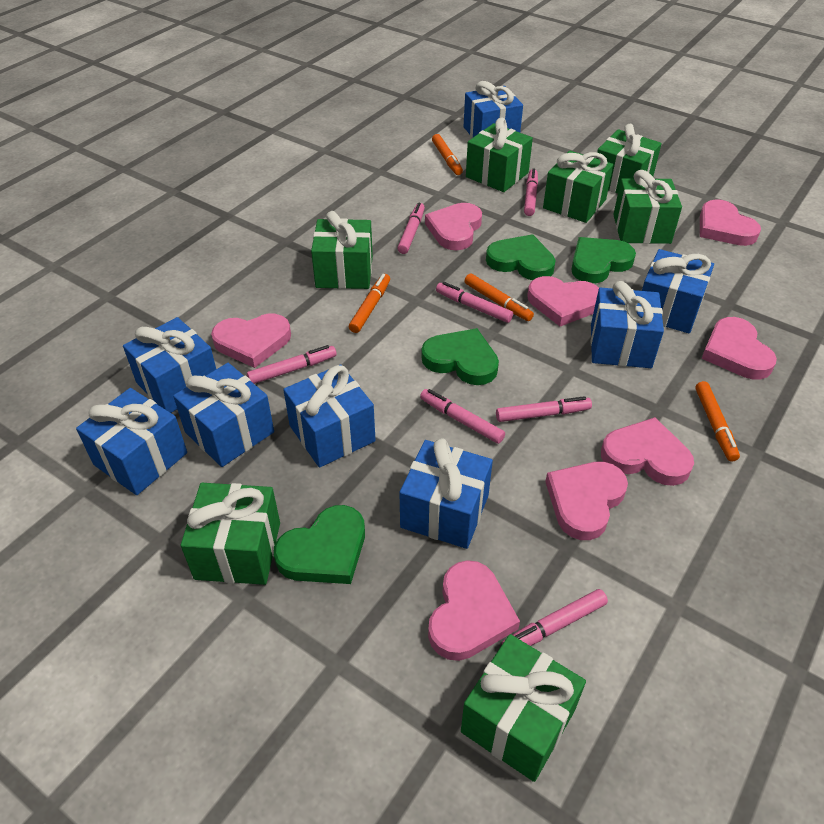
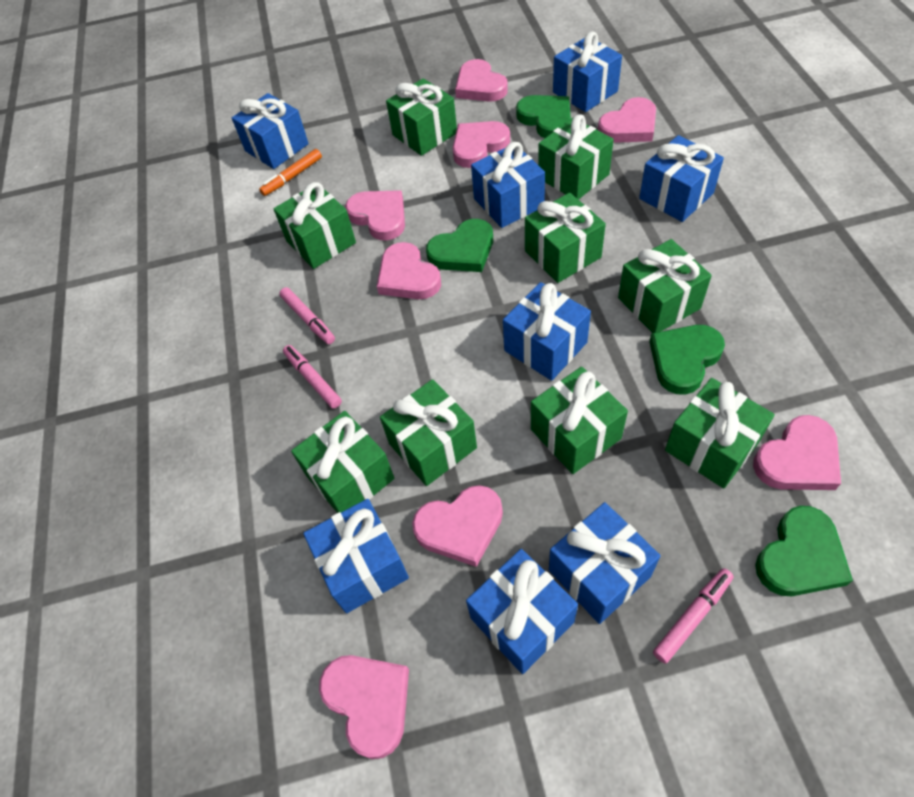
green gift: 7 -> 9
orange marker: 4 -> 1
pink marker: 7 -> 3

